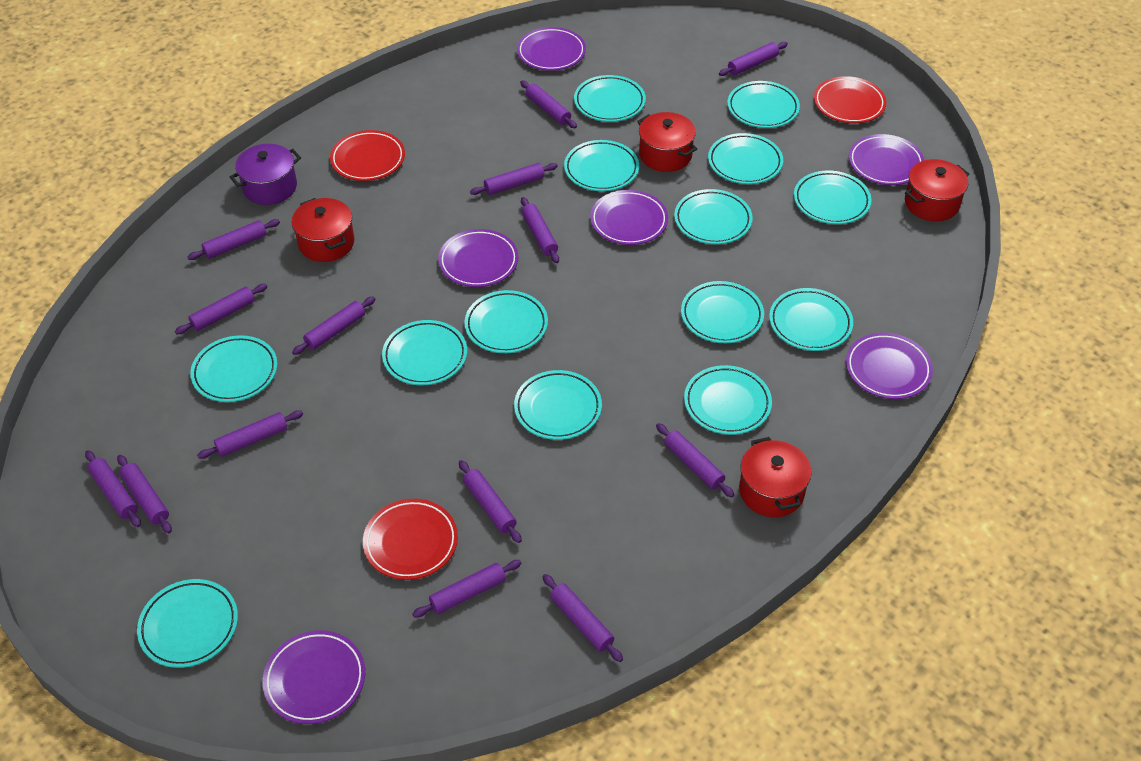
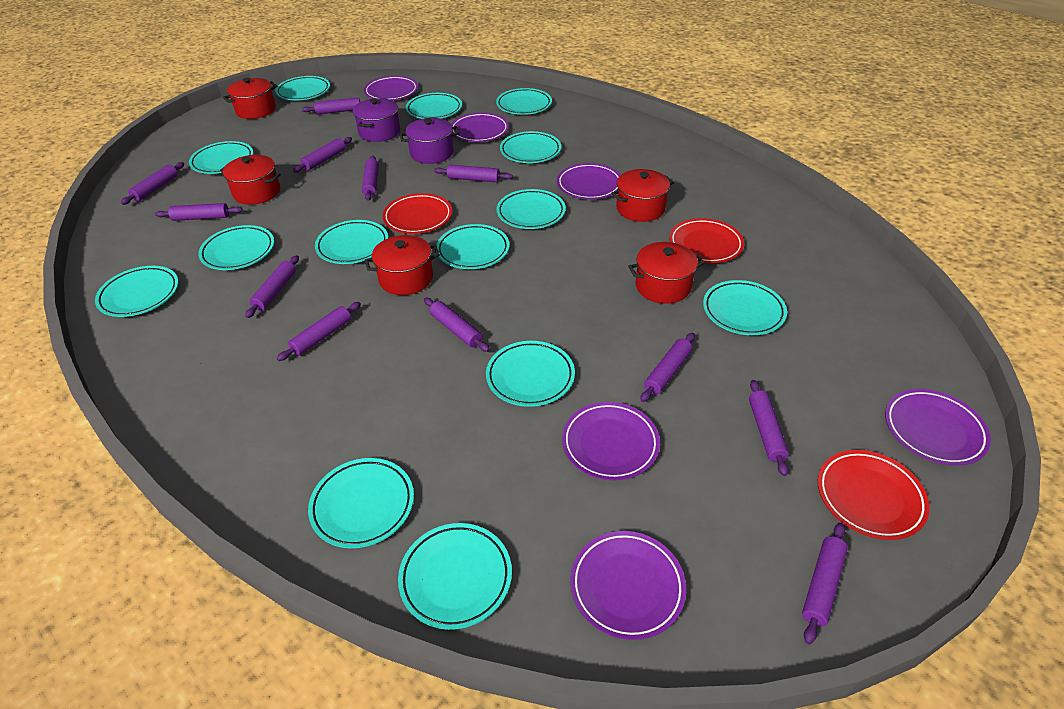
purple pot: 1 -> 2
purple rolling pin: 14 -> 12
red pot: 4 -> 5

